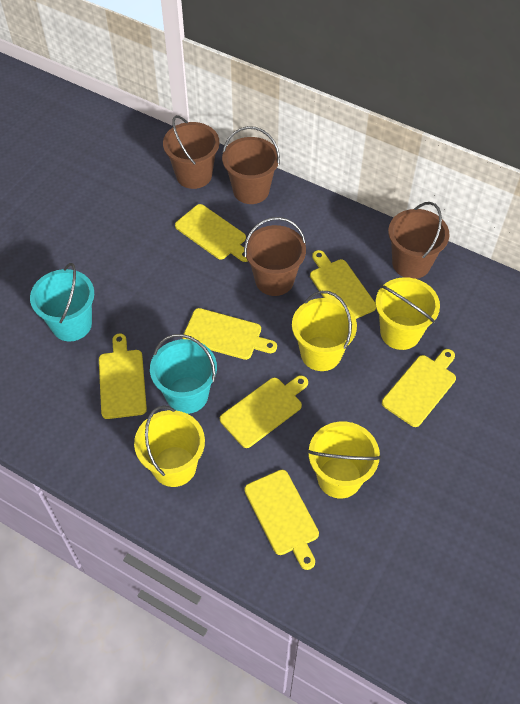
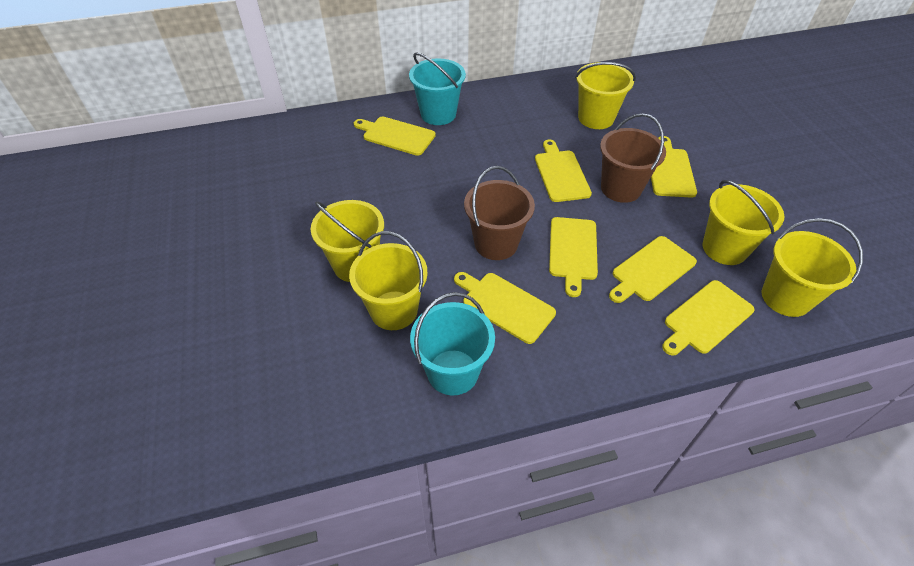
brown bucket: 4 -> 2
yellow bucket: 4 -> 5

